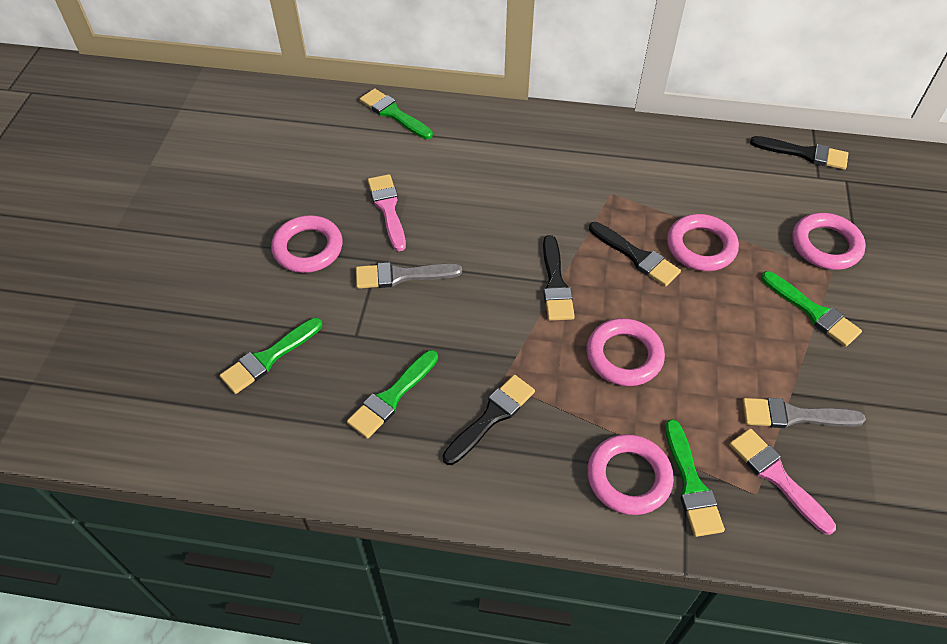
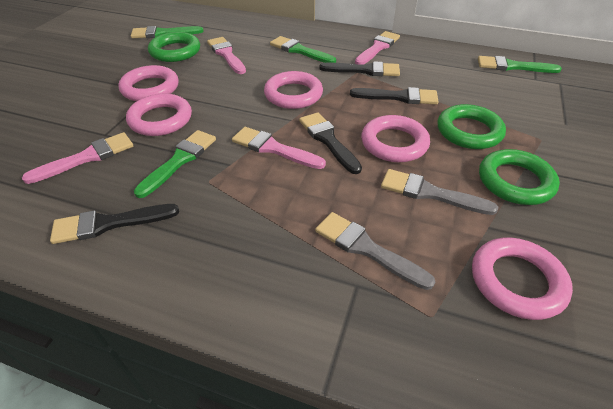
green brush: 5 -> 4
green ring: 0 -> 3
pink brush: 2 -> 4

